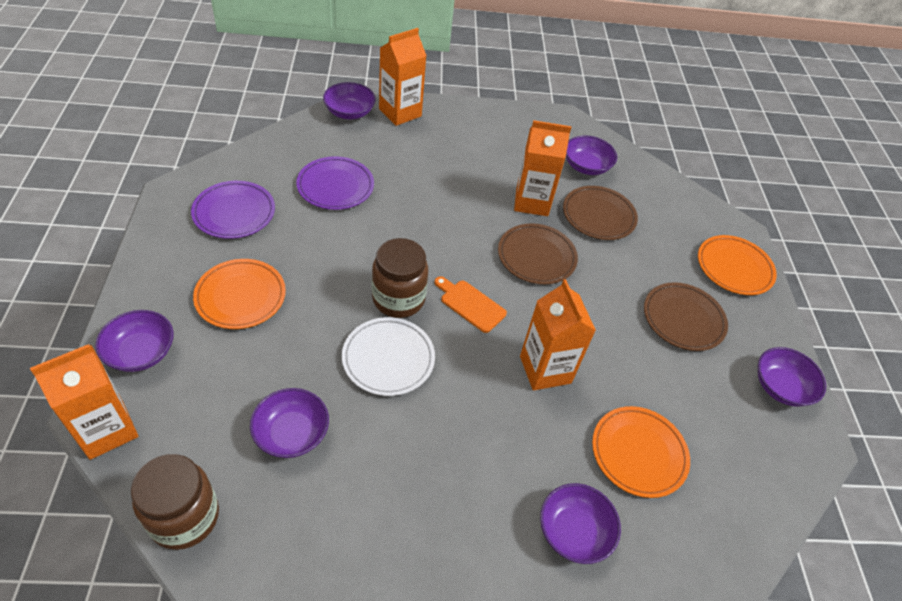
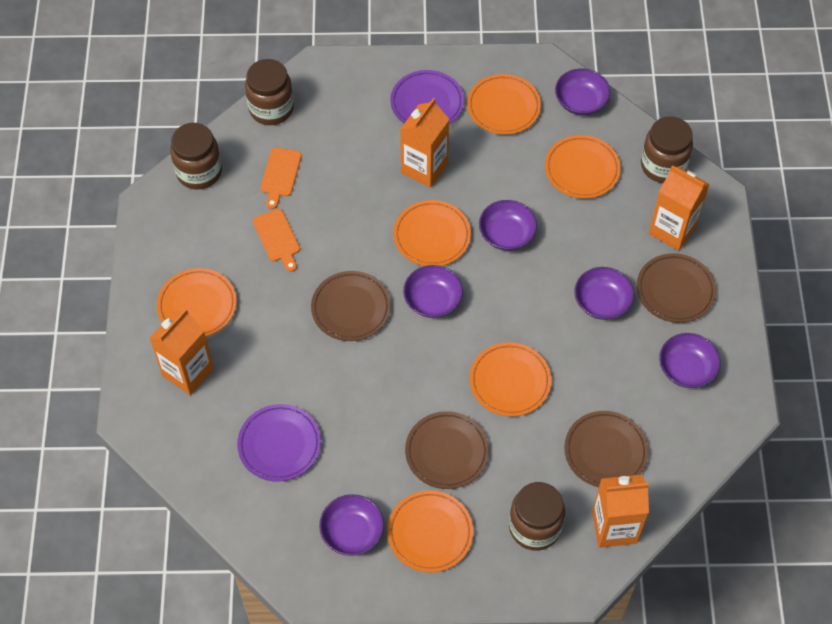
brown jar: 2 -> 4
brown plate: 3 -> 4
orange cutting board: 1 -> 2
orange plate: 3 -> 6
white plate: 1 -> 0

